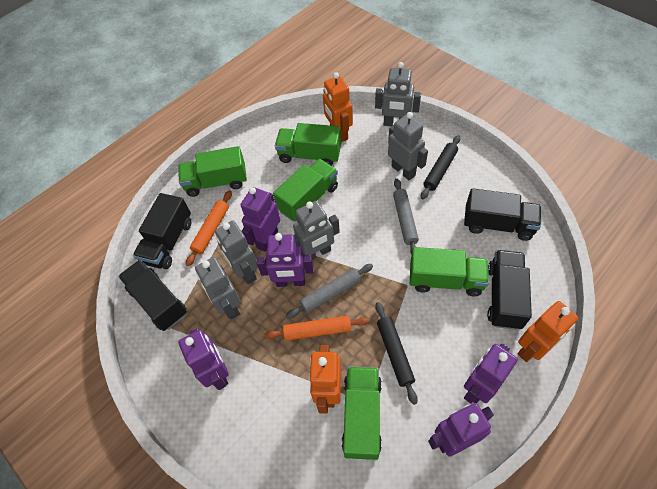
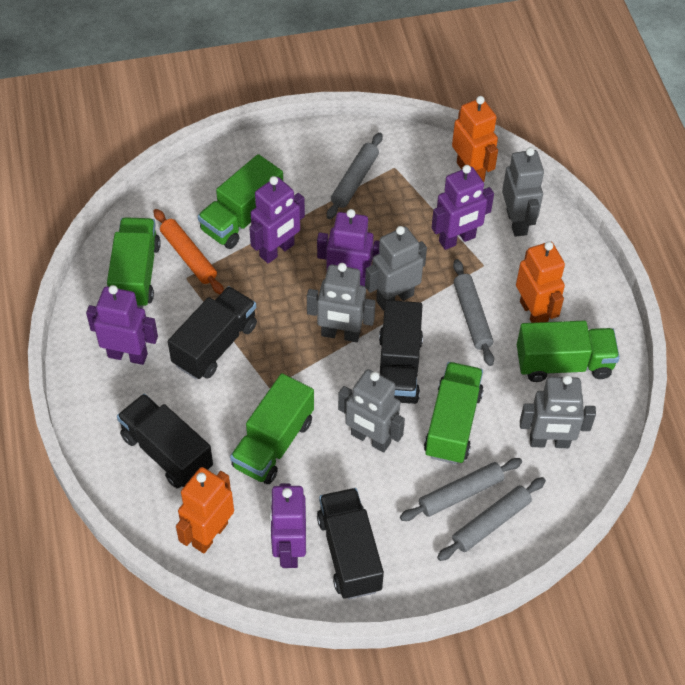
black rolling pin: 2 -> 0
grey rolling pin: 2 -> 4
orange rolling pin: 2 -> 1

